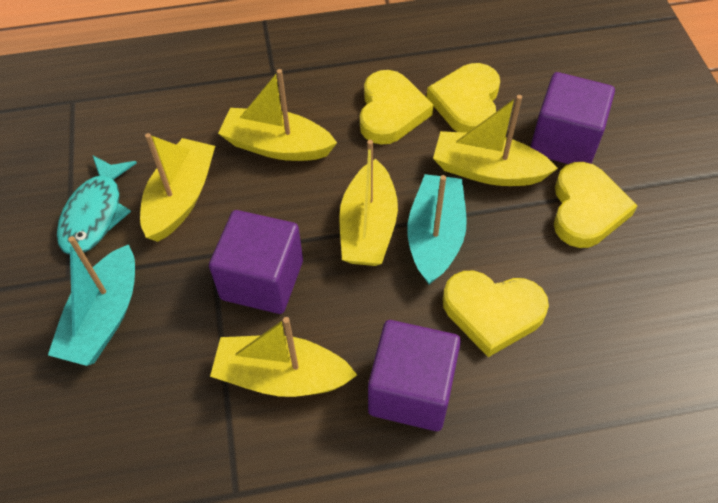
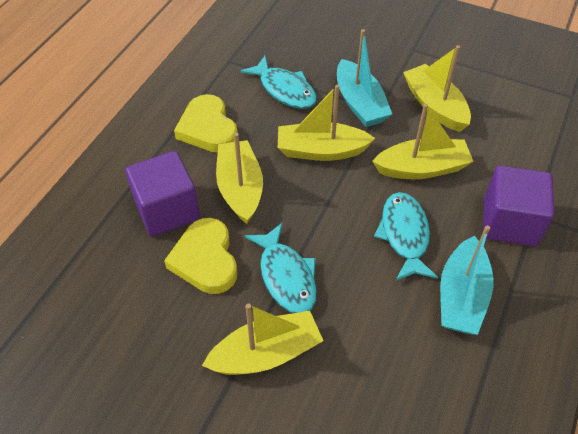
purple cube: 3 -> 2
turquoise fish: 1 -> 3
yellow heart: 4 -> 2

